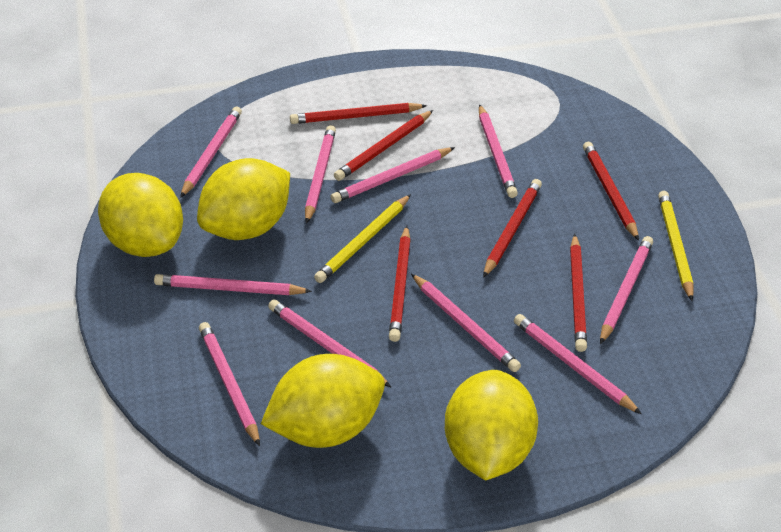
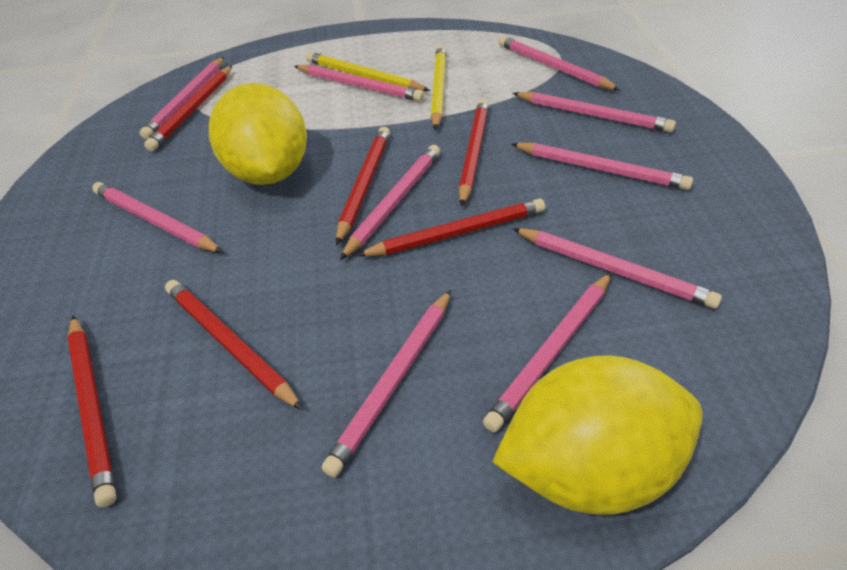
yellow lemon: 4 -> 2

